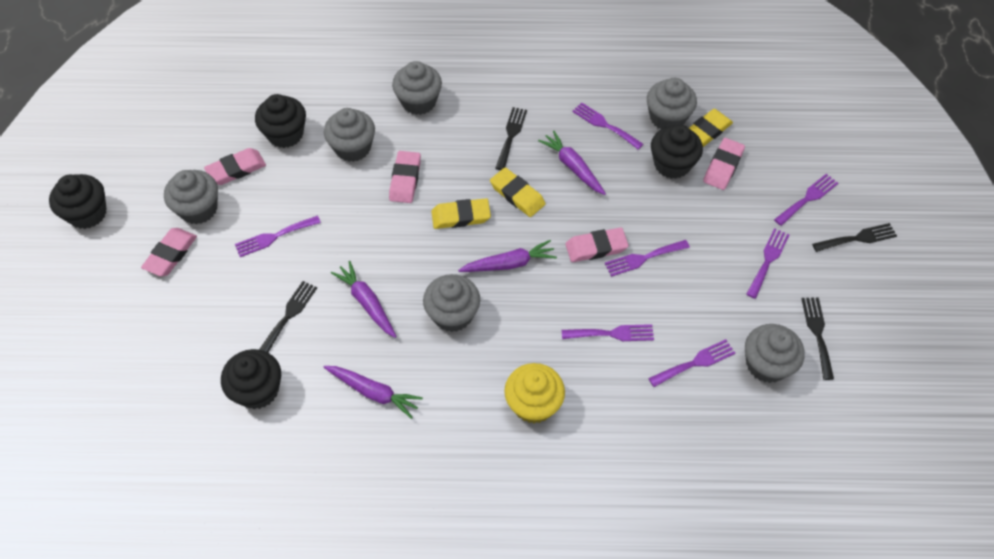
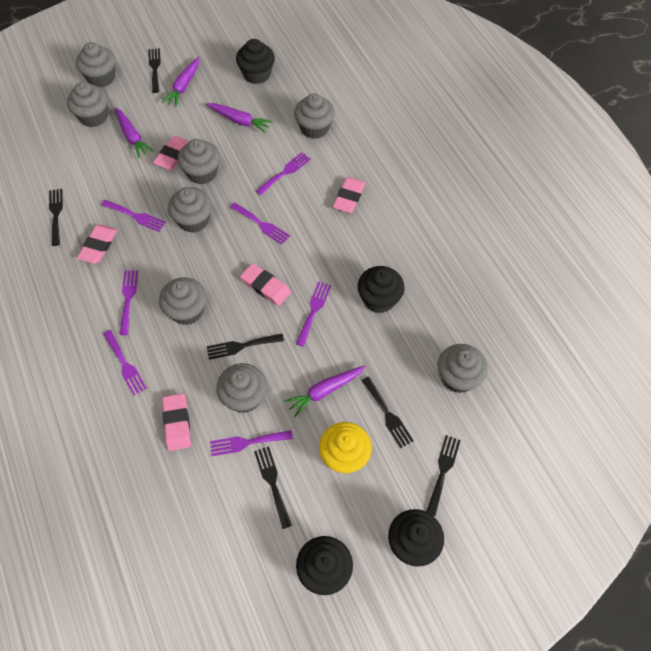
black fork: 4 -> 6
grey cupcake: 6 -> 8
yellow eraser: 3 -> 0

